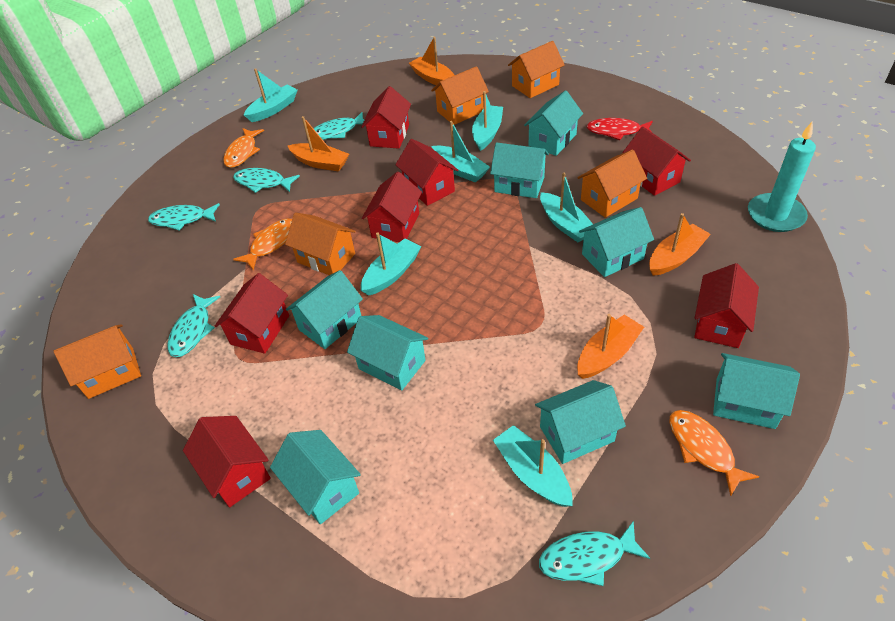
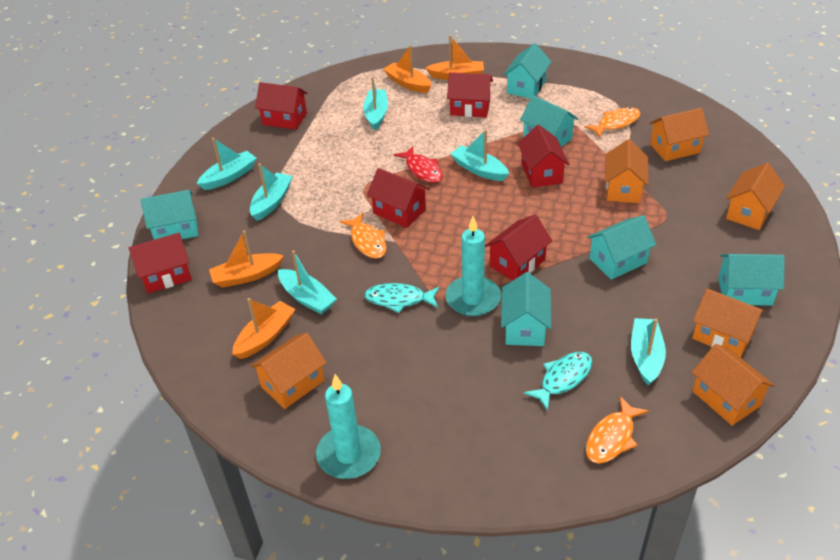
orange house: 5 -> 6
red house: 7 -> 6
turquoise candle: 1 -> 2
turquoise fish: 5 -> 2
turquoise house: 8 -> 6

